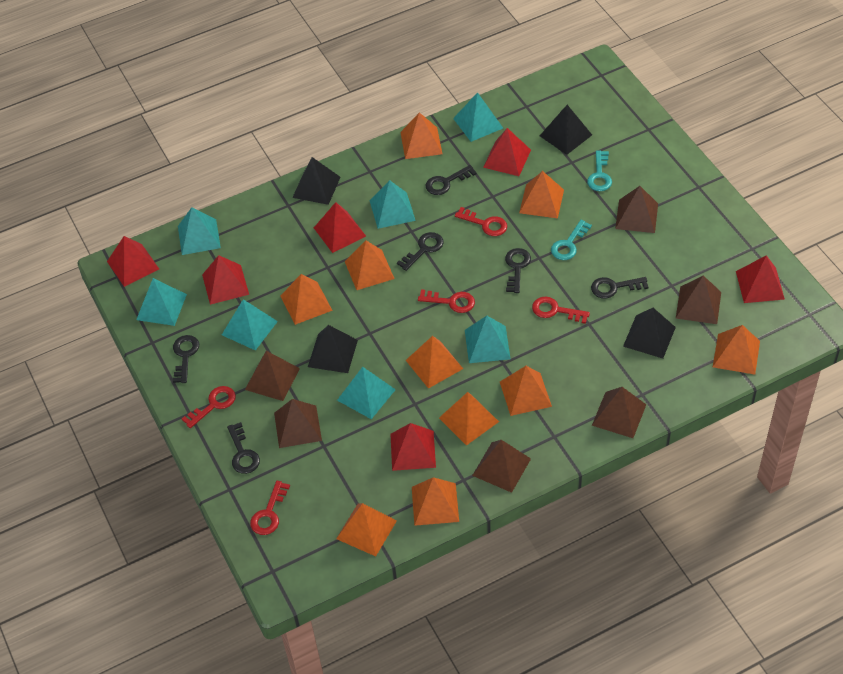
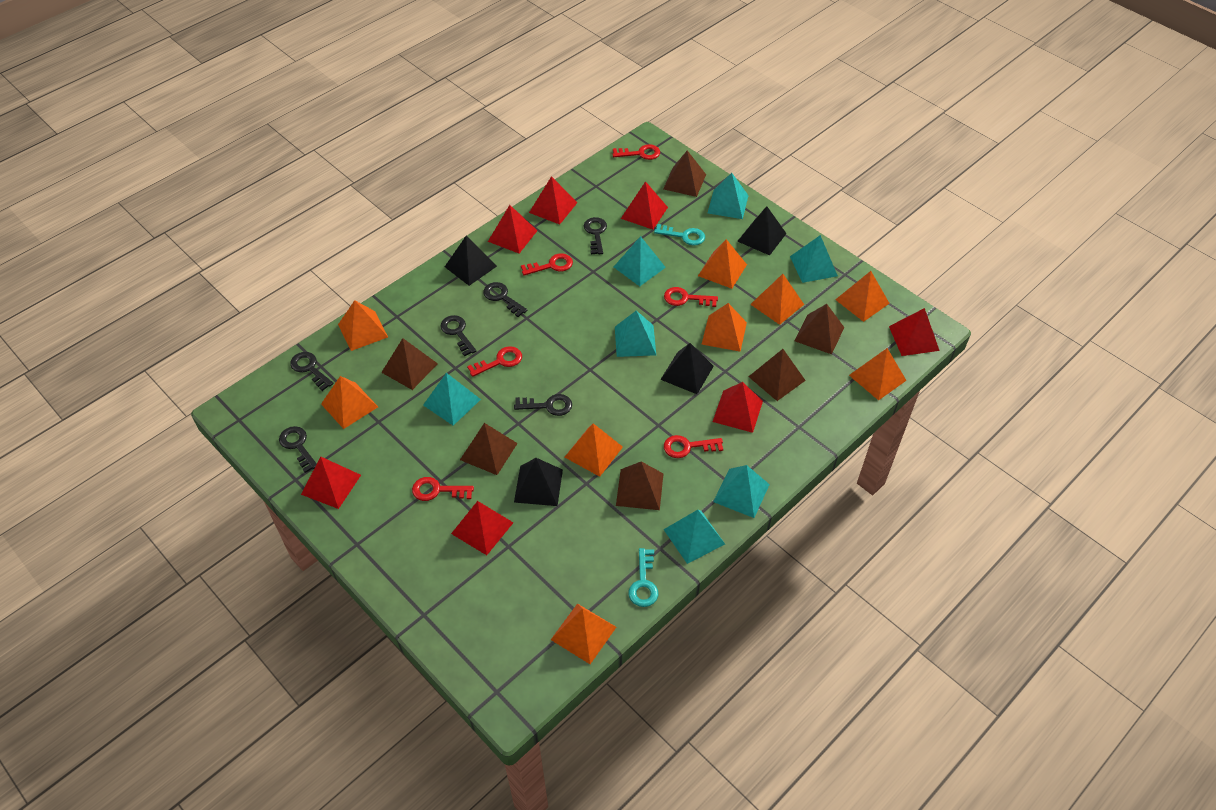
orange pyramid: 10 -> 9
red key: 5 -> 6
red pyramid: 6 -> 7

